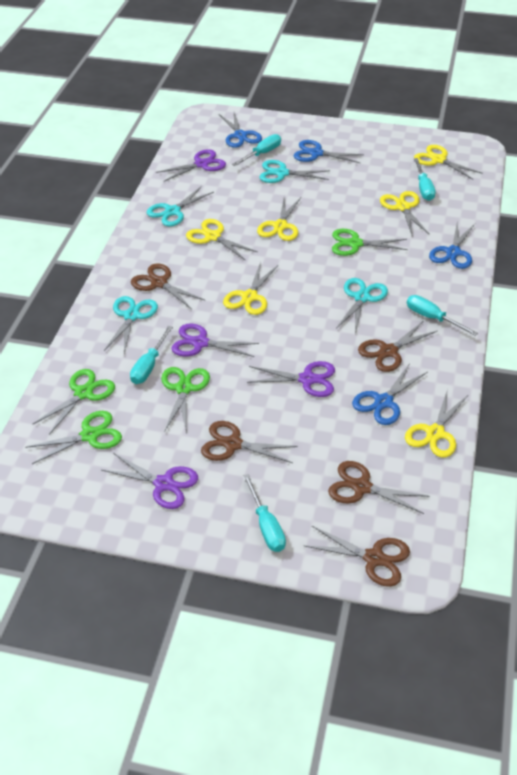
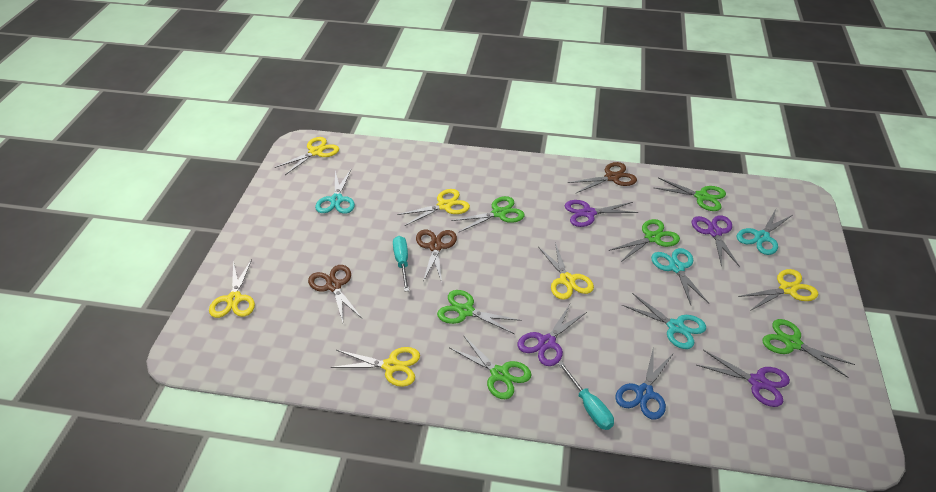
blue scissors: 4 -> 1
brown scissors: 5 -> 3
green scissors: 4 -> 6
turquoise screwdriver: 5 -> 2

